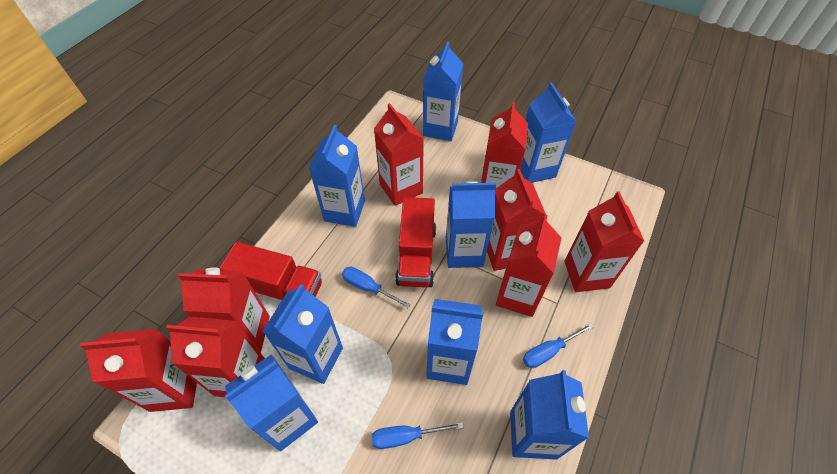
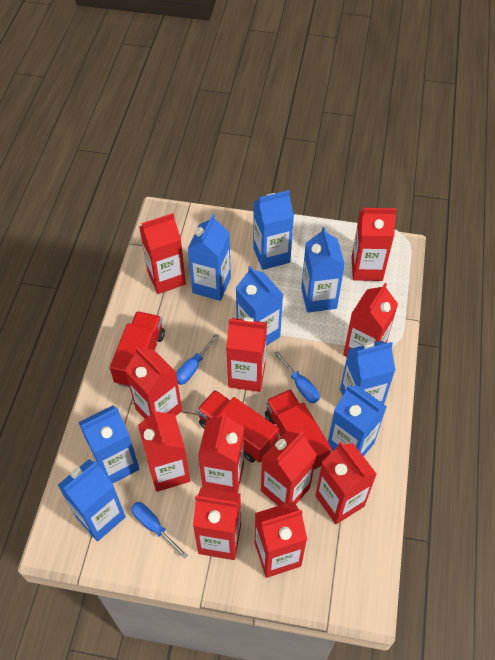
red carton: 8 -> 11
red truck: 2 -> 3

